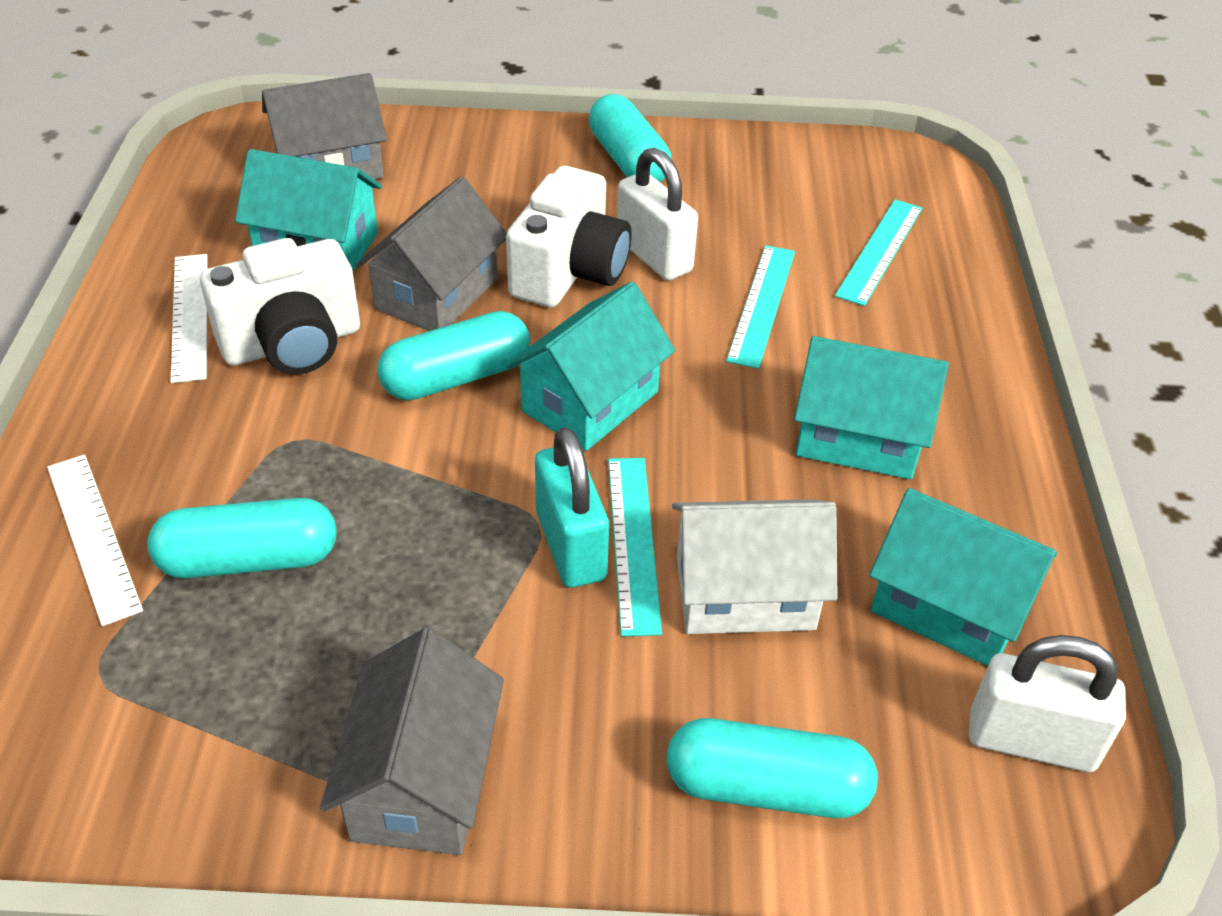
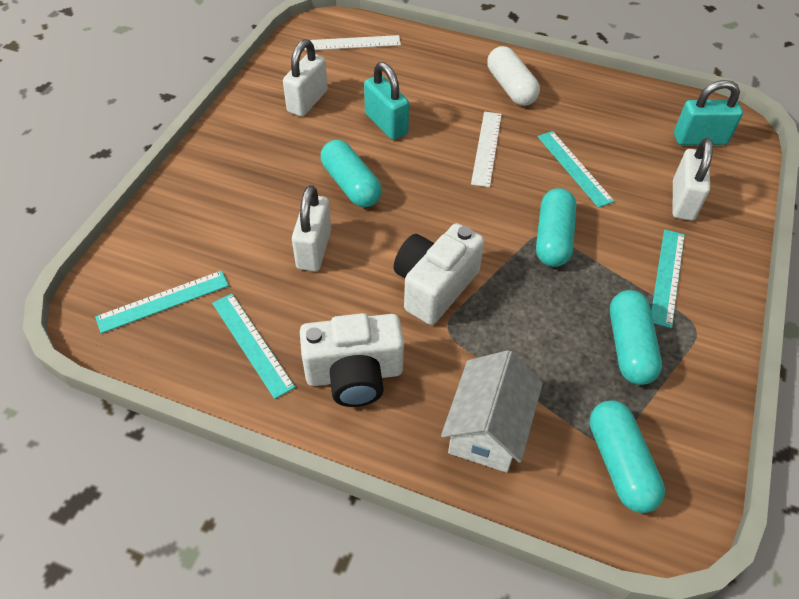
grey house: 3 -> 0
turquoise house: 4 -> 0
turquoise padlock: 1 -> 2
turquoise ruler: 3 -> 4
white capsule: 0 -> 1
white padlock: 2 -> 3

